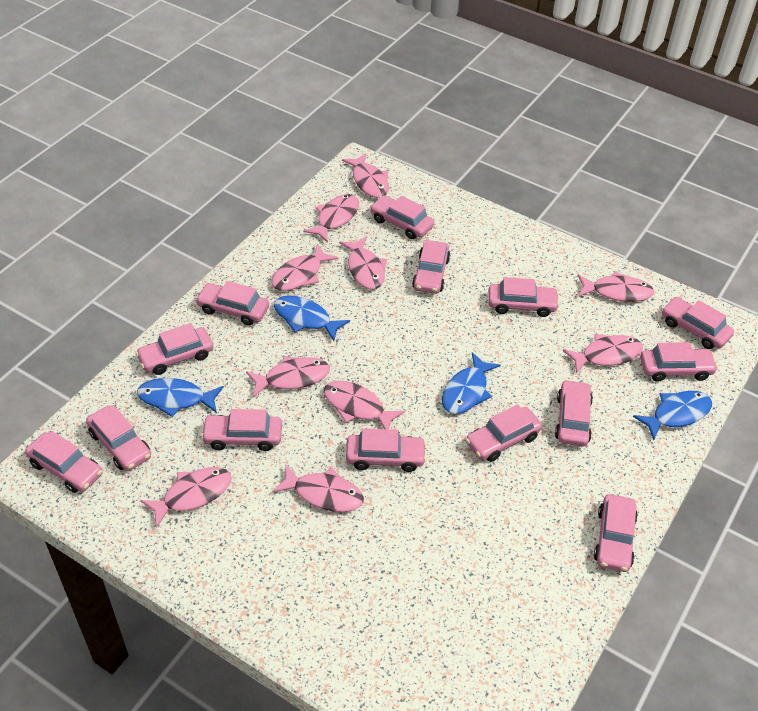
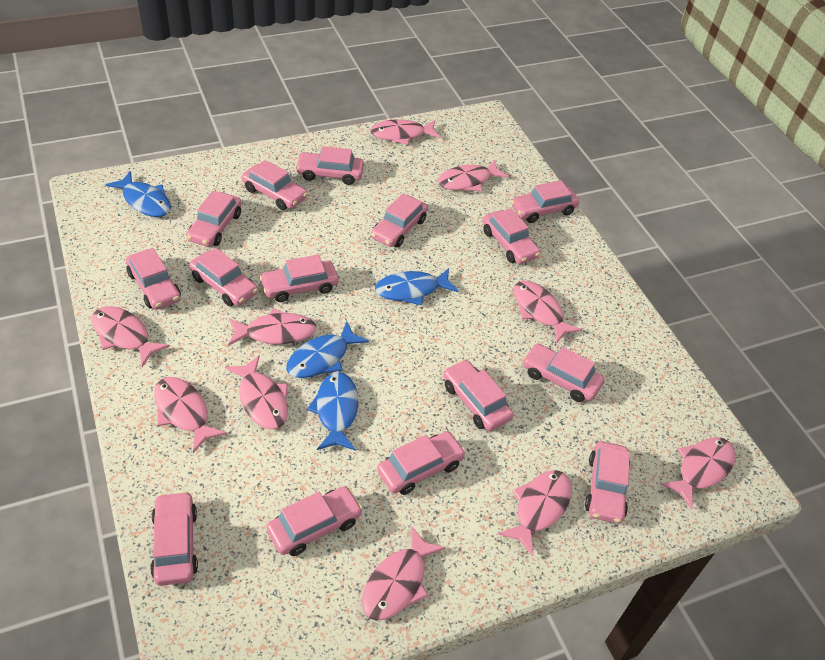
pink car: 14 -> 15

